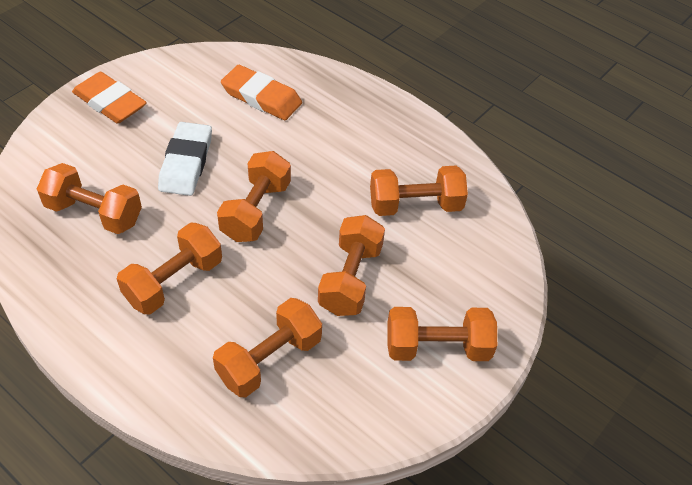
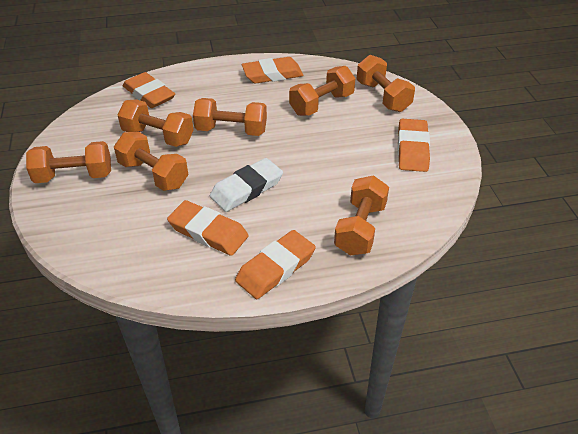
orange eraser: 2 -> 5

